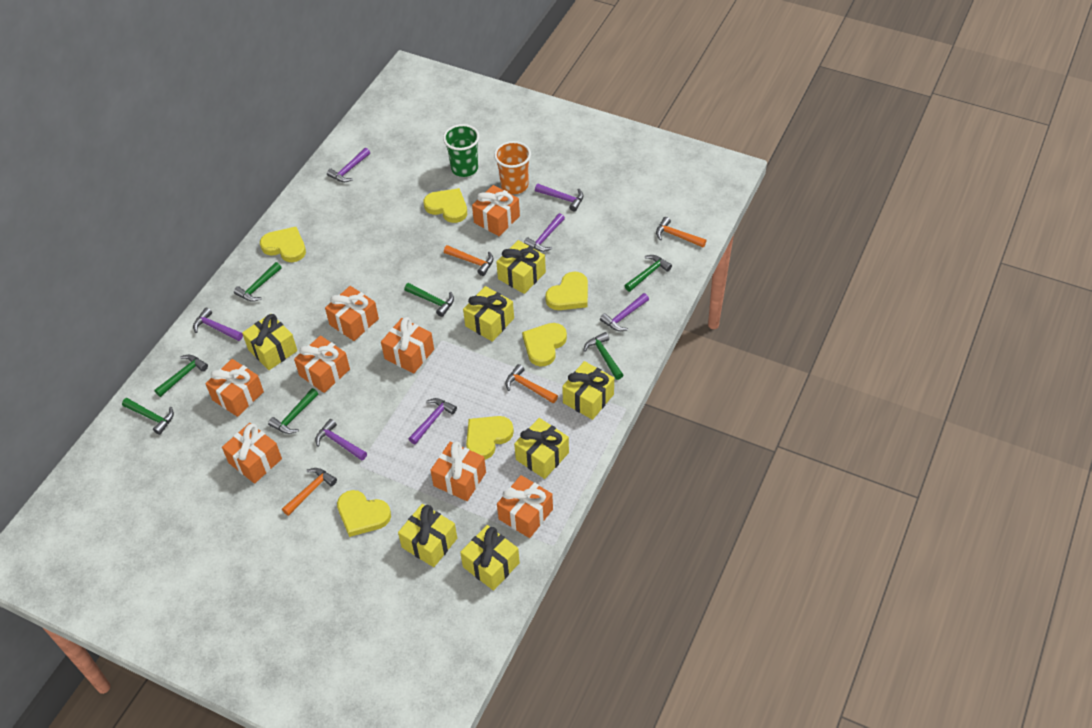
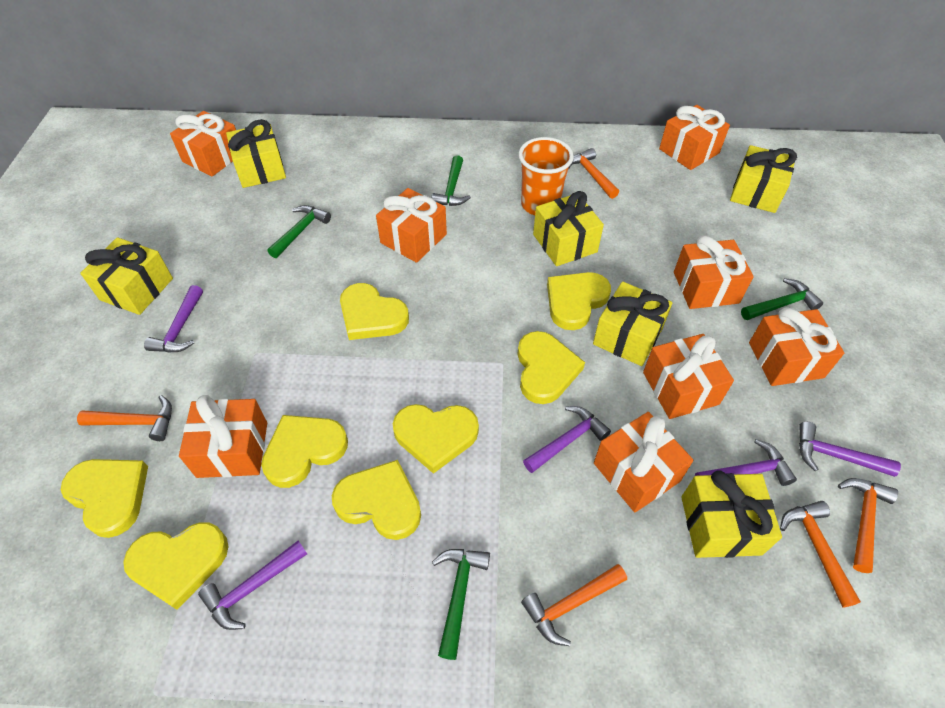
green cup: 1 -> 0
green hammer: 7 -> 4
orange hammer: 4 -> 5
purple hammer: 7 -> 5
yellow gift: 7 -> 6
yellow heart: 6 -> 8

